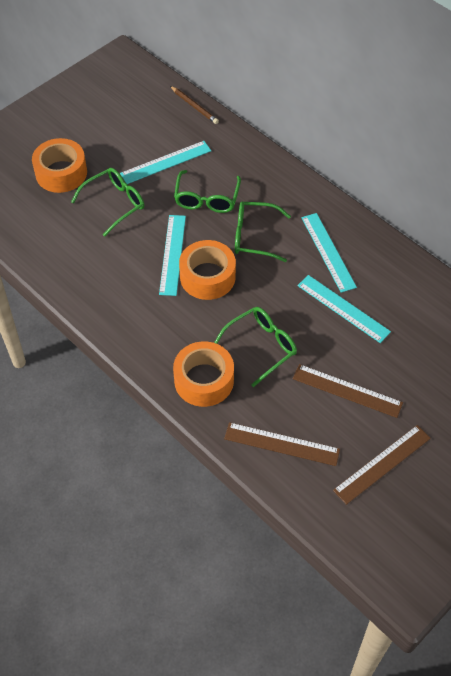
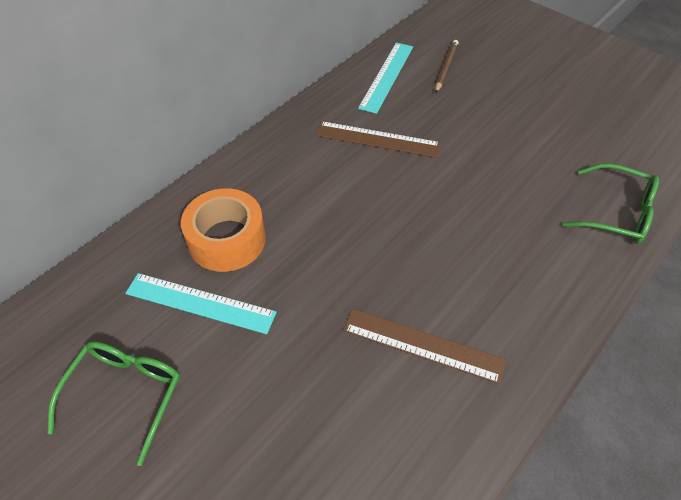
brown ruler: 3 -> 2
green glasses: 4 -> 2
orange tape: 3 -> 1
turquoise ruler: 4 -> 2

